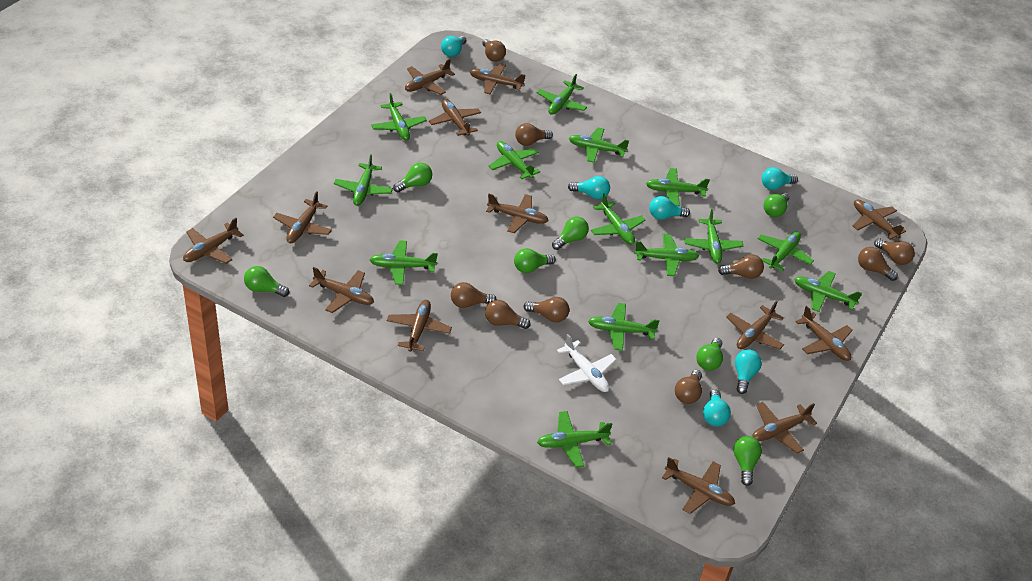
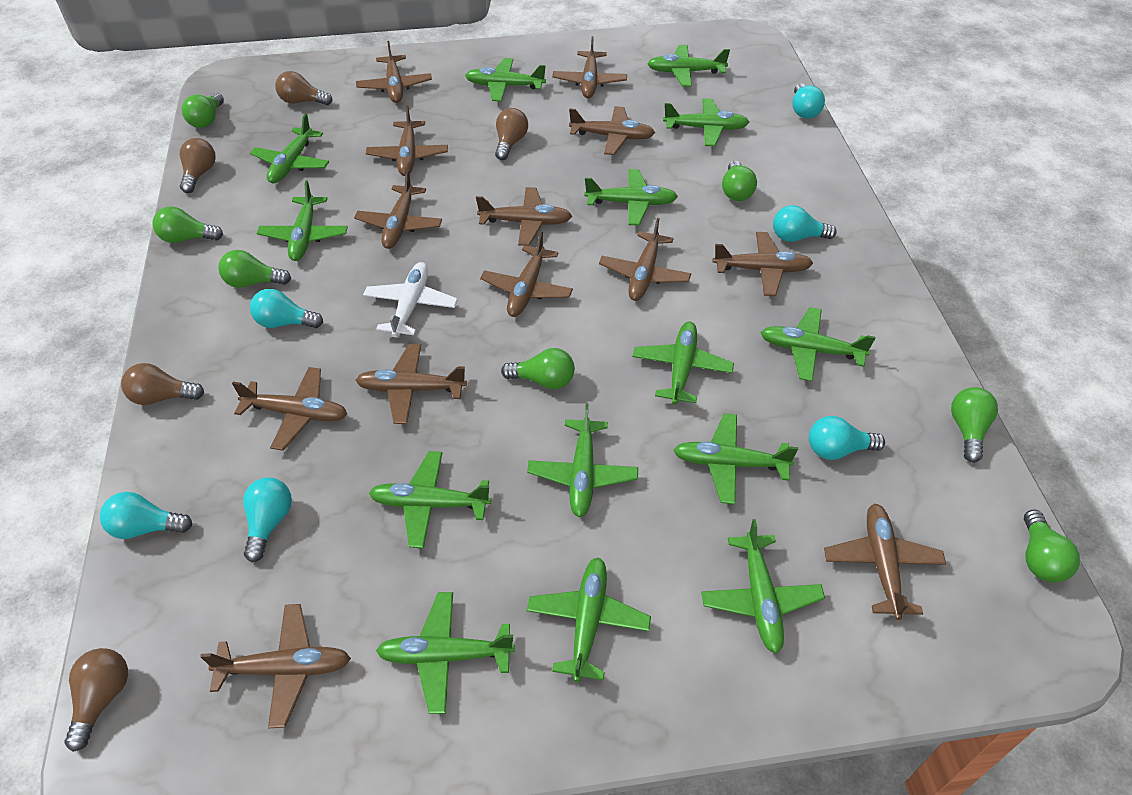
brown light bulb: 9 -> 5

